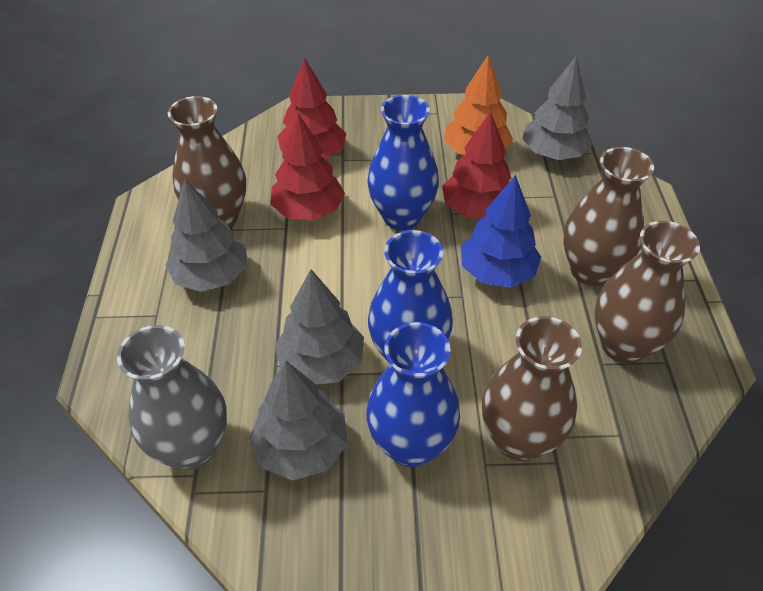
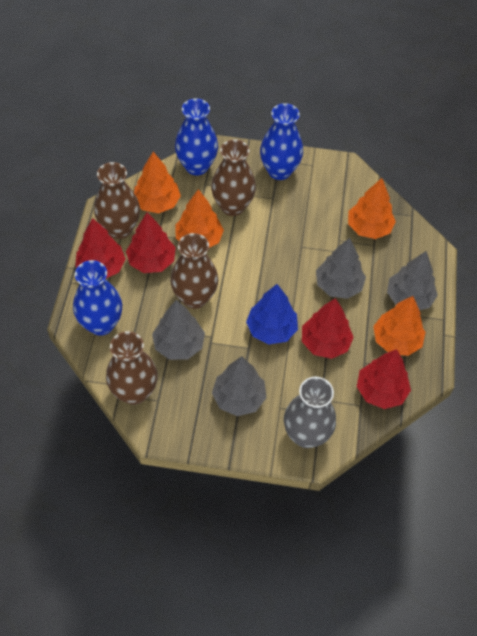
orange tree: 1 -> 4
red tree: 3 -> 4

